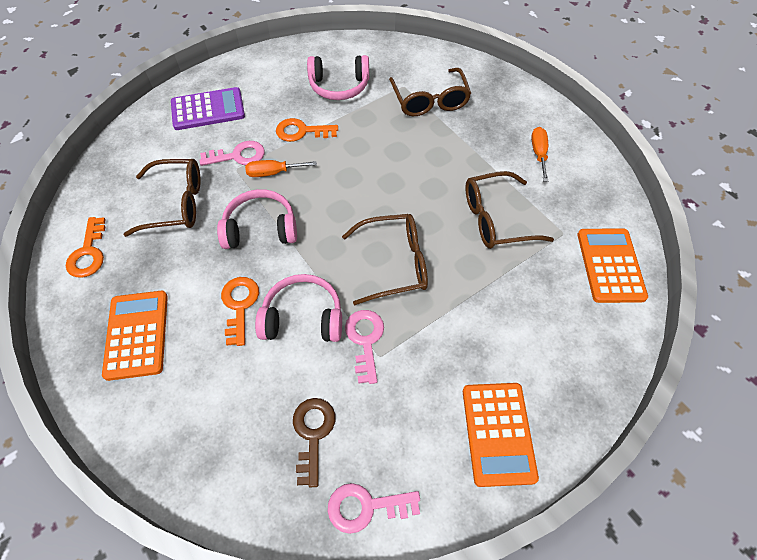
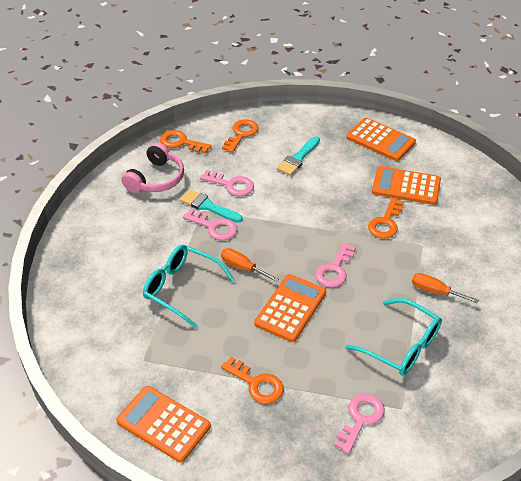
brown glasses: 4 -> 0
brown key: 1 -> 0
orange calculator: 3 -> 4
orange key: 3 -> 4
pink headphones: 3 -> 1
pink key: 3 -> 4
purple calculator: 1 -> 0
turquoise brush: 0 -> 2
turquoise glasses: 0 -> 2

